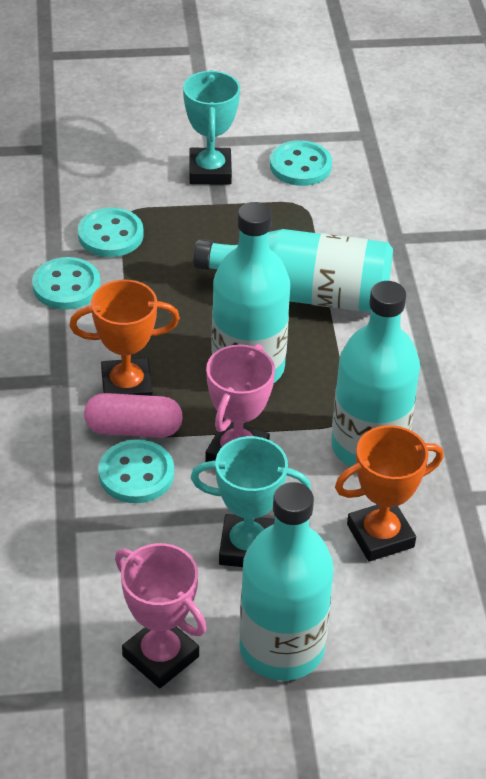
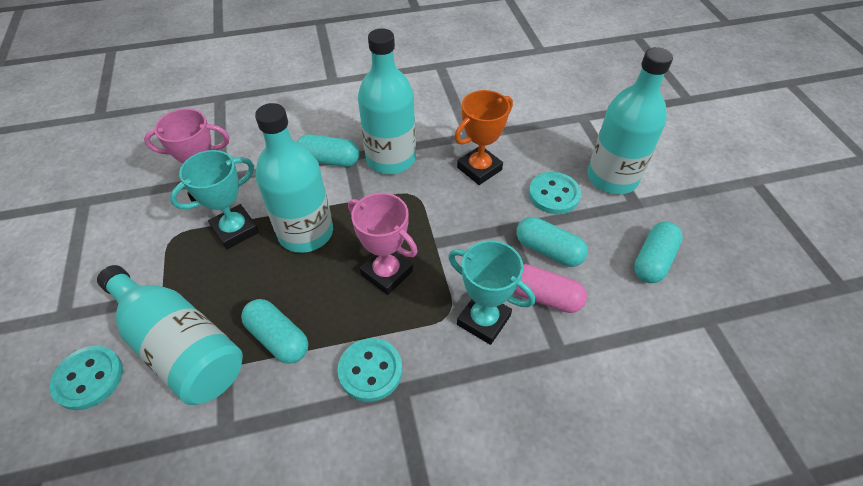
orange trophy: 2 -> 1
turquoise button: 4 -> 3
turquoise capsule: 0 -> 4

